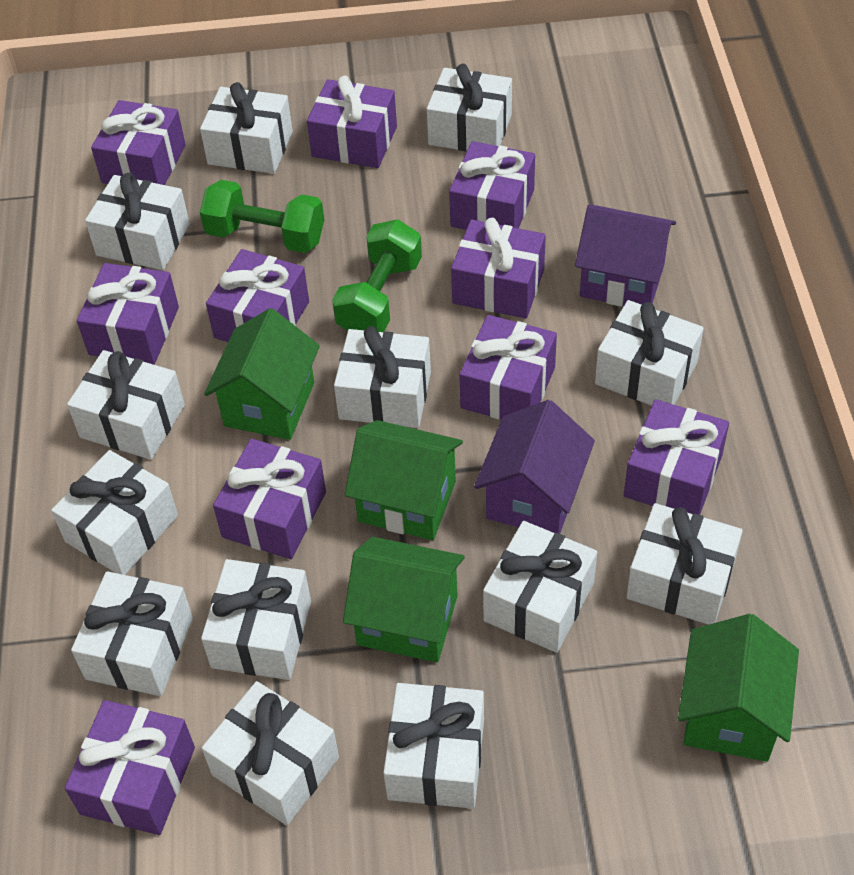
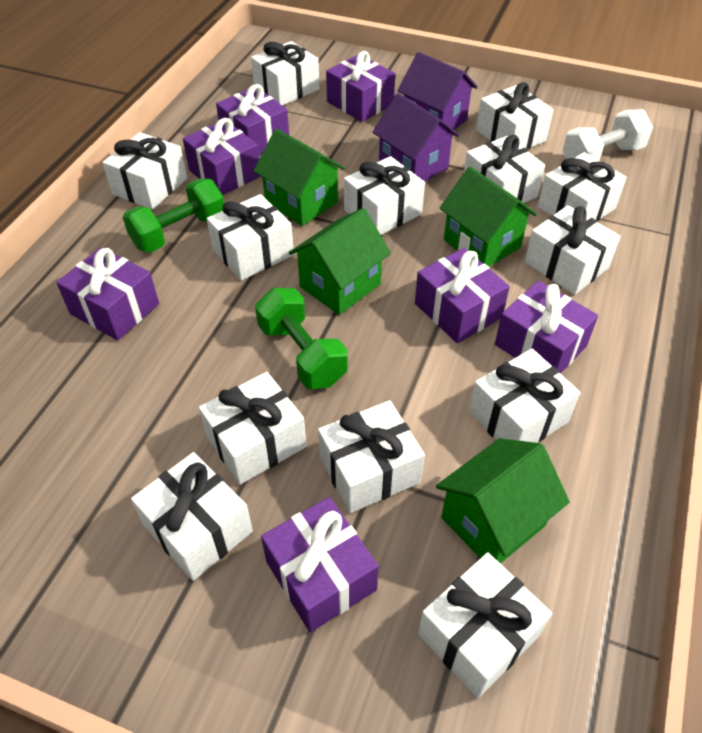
purple gift: 10 -> 7
white dumbbell: 0 -> 1

